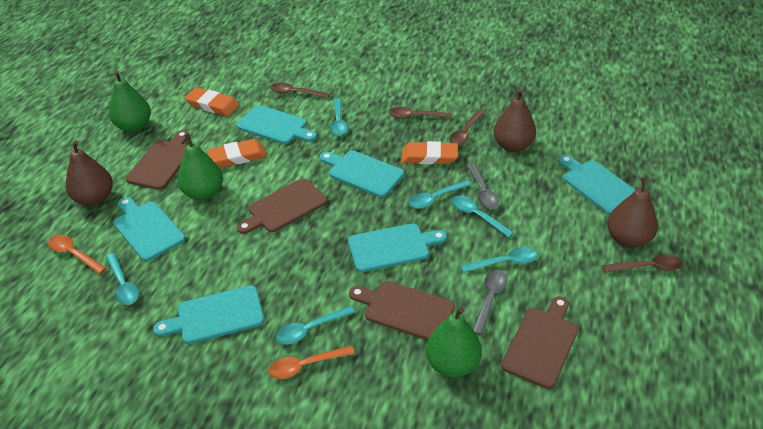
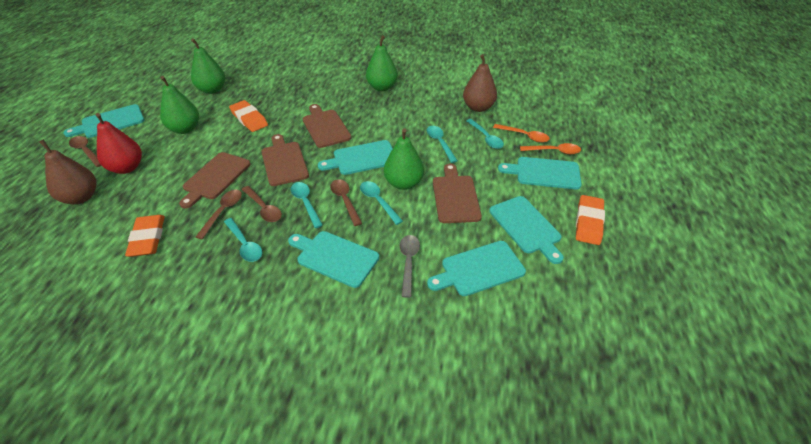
brown pear: 3 -> 2
green pear: 3 -> 4
grey spoon: 2 -> 1
red pear: 0 -> 1
turquoise spoon: 6 -> 5

